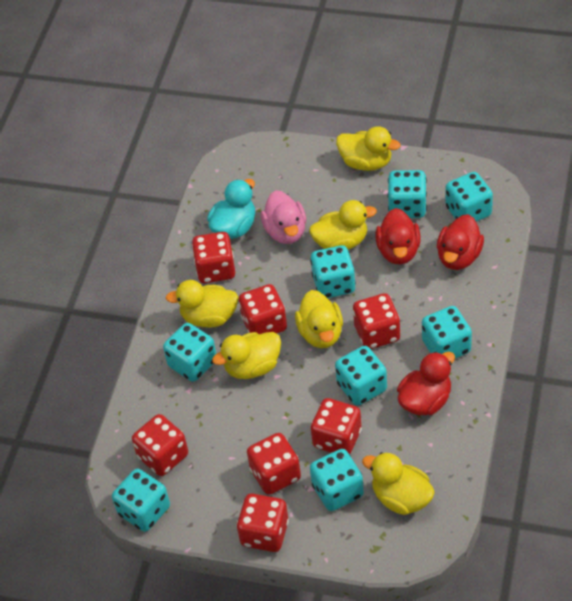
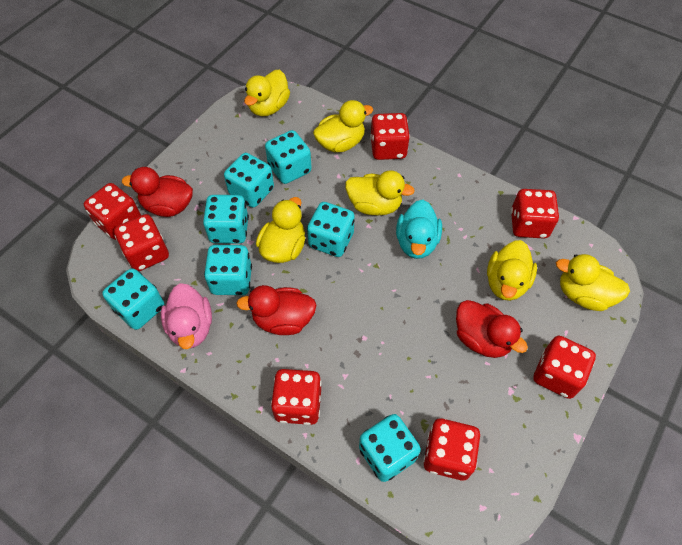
turquoise dice: 8 -> 7

